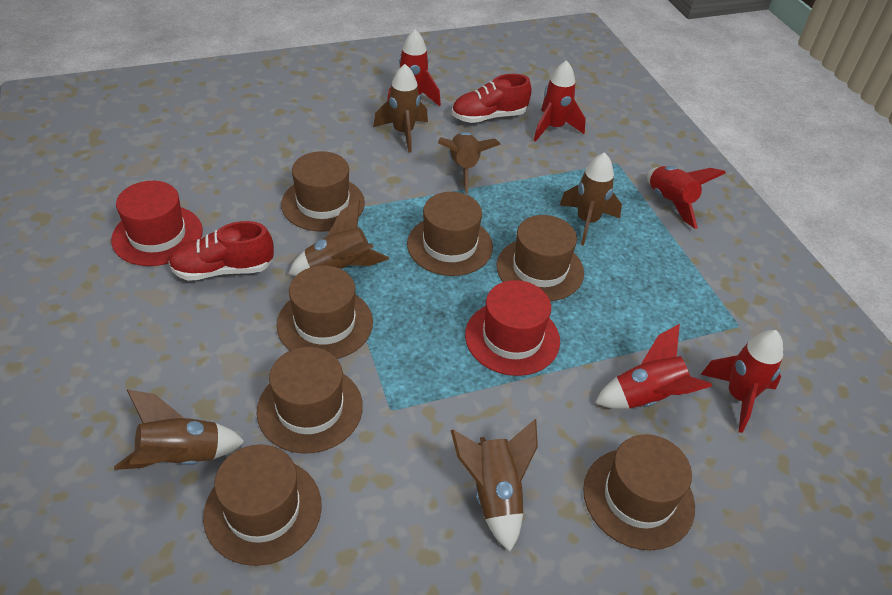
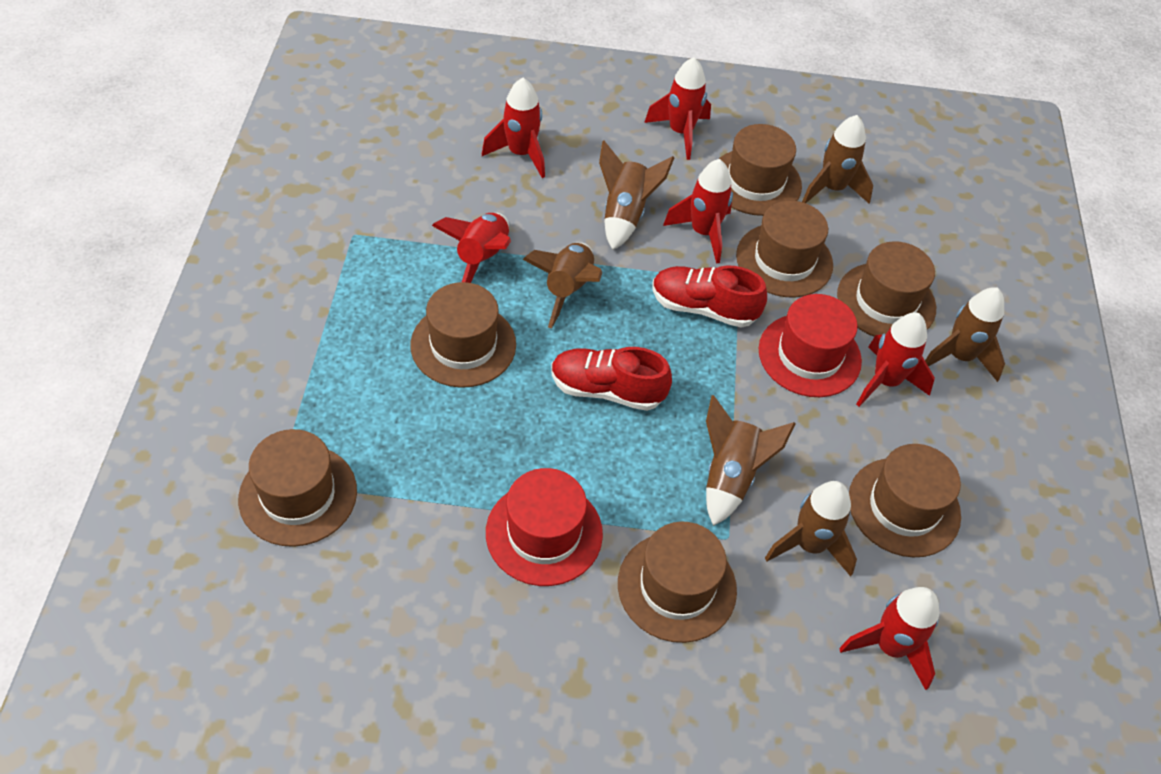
red rocket: 5 -> 6

